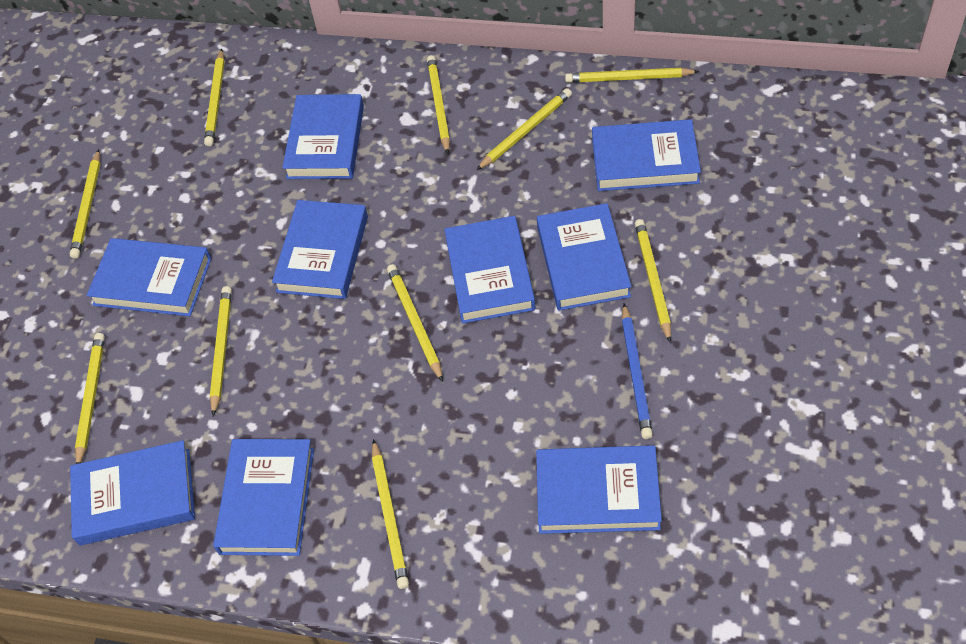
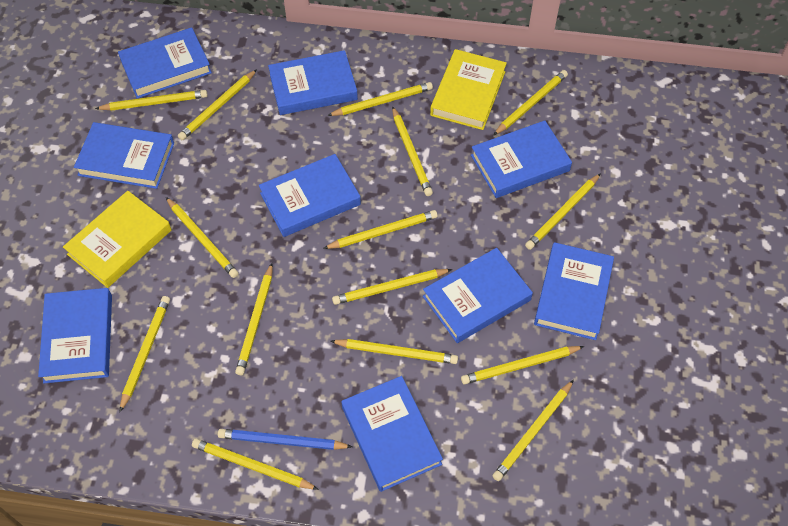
yellow book: 0 -> 2
yellow pencil: 10 -> 15

